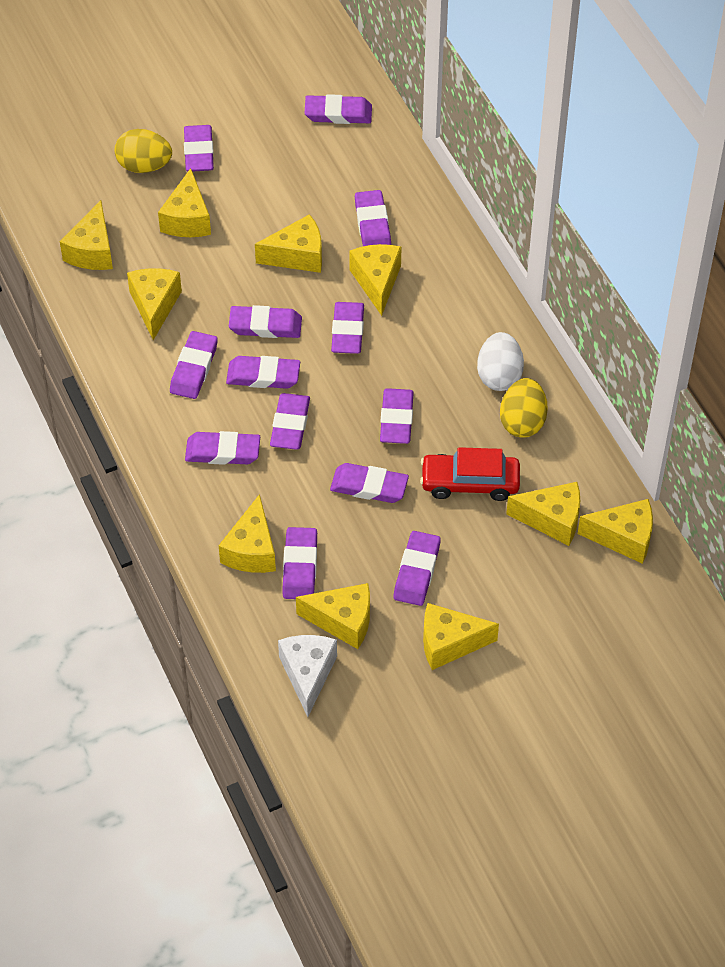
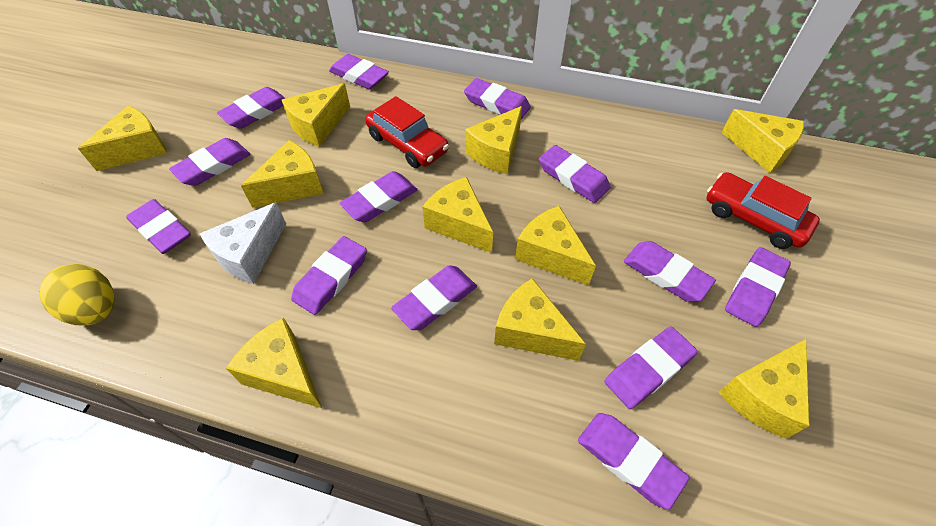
red car: 1 -> 2
white egg: 1 -> 0
yellow egg: 2 -> 1

